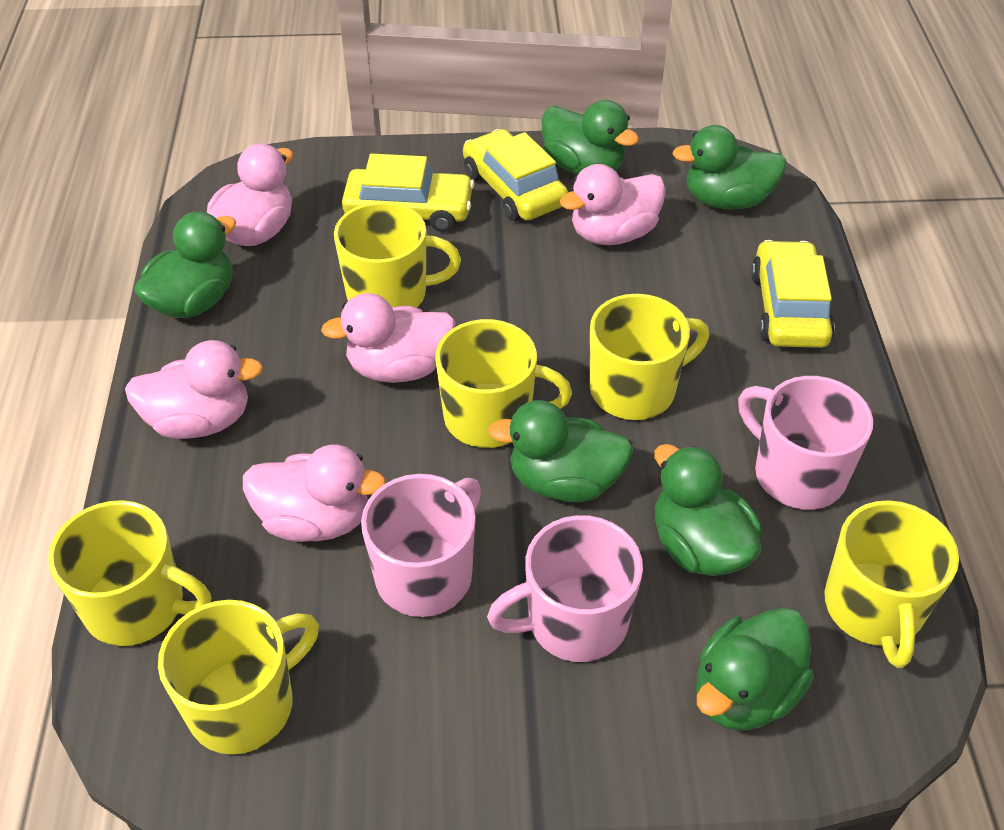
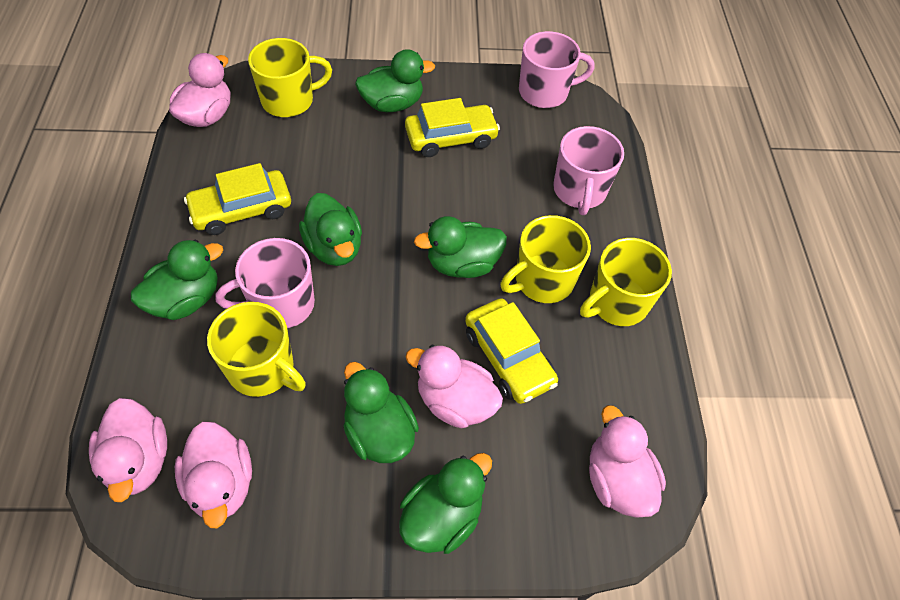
yellow mug: 6 -> 4

